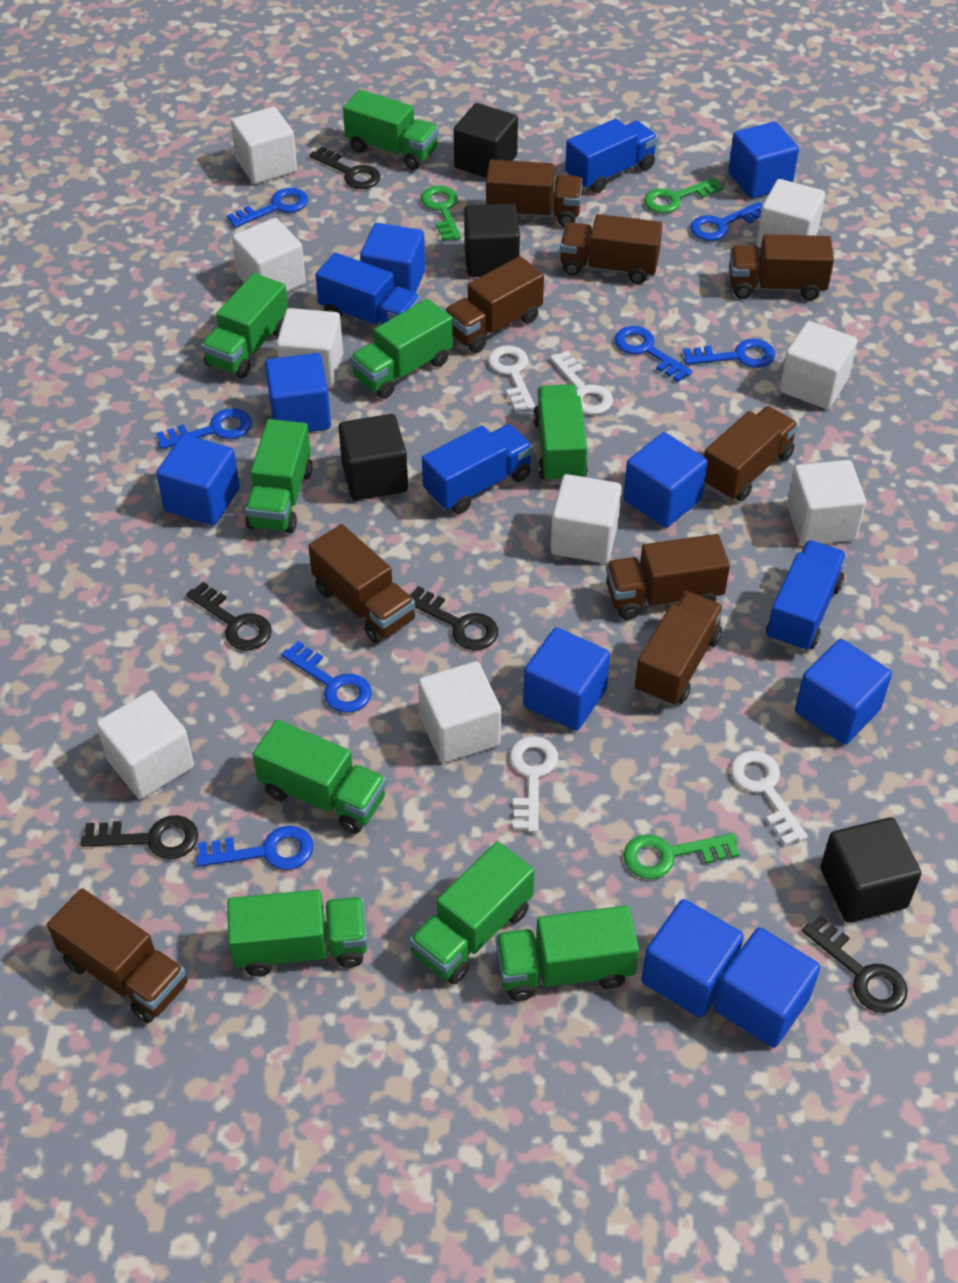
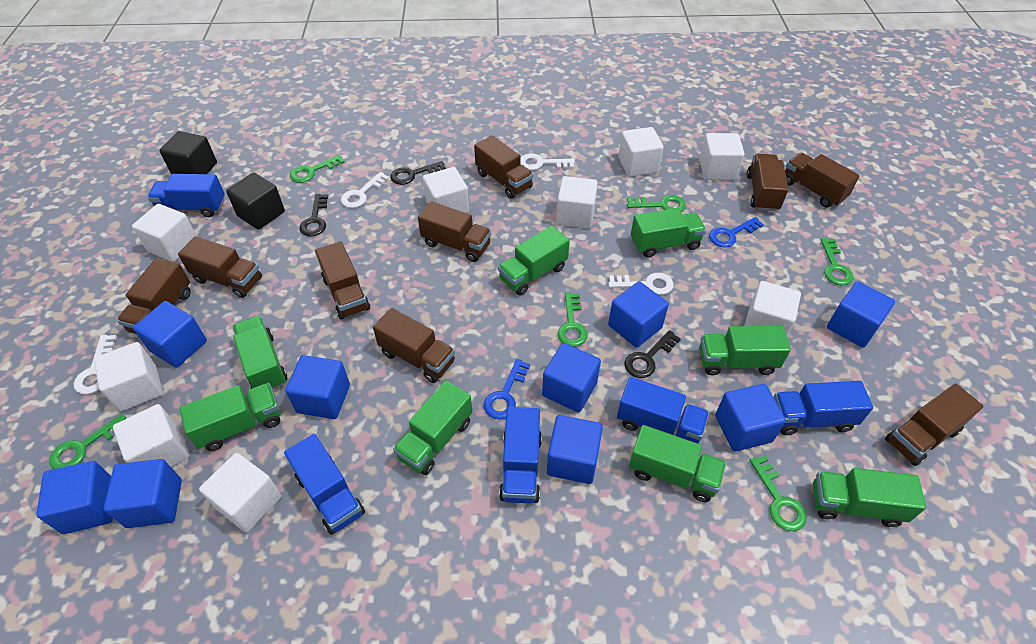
black cube: 4 -> 2
black key: 5 -> 3
blue key: 7 -> 2
blue truck: 4 -> 5
green key: 3 -> 6
green truck: 9 -> 8

